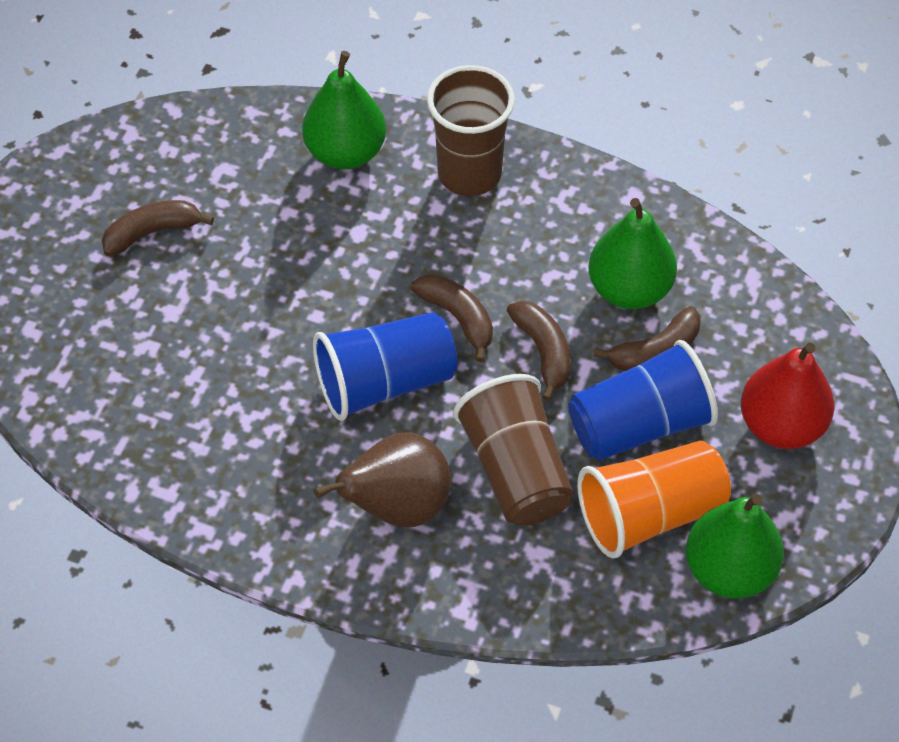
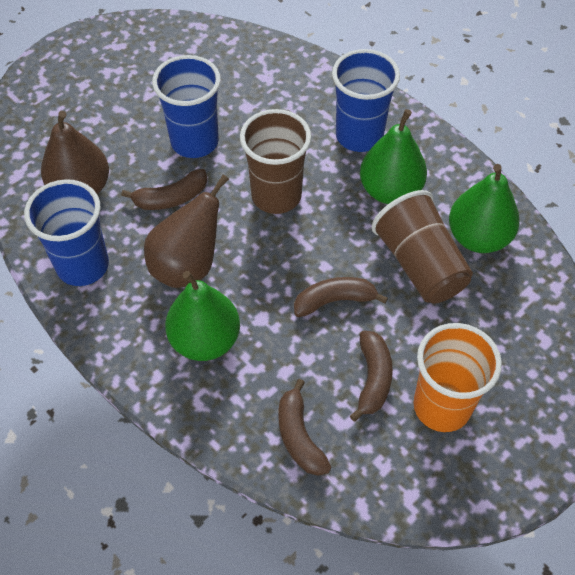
blue cup: 2 -> 3
brown pear: 1 -> 2
red pear: 1 -> 0

